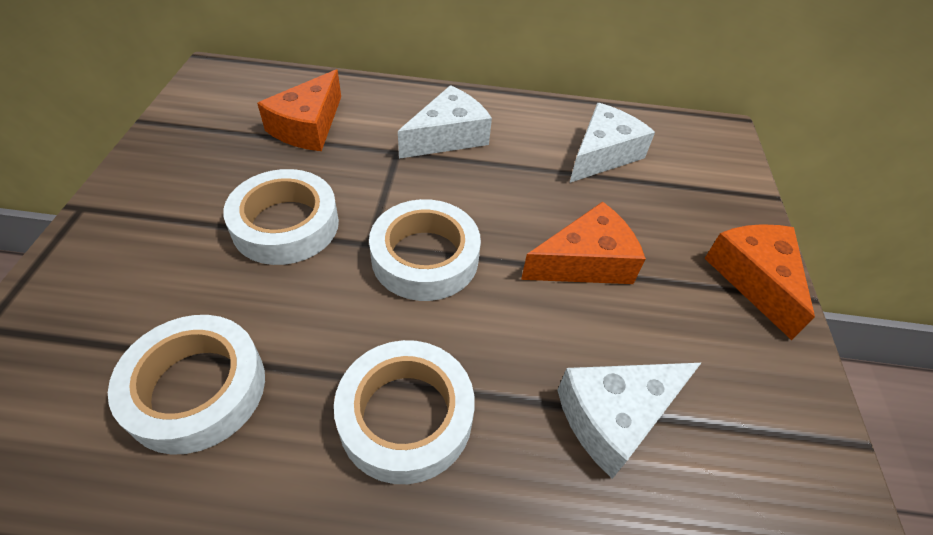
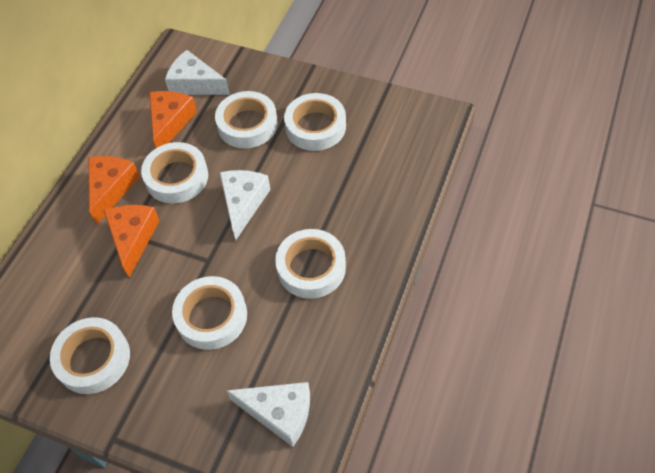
white tape: 4 -> 6

